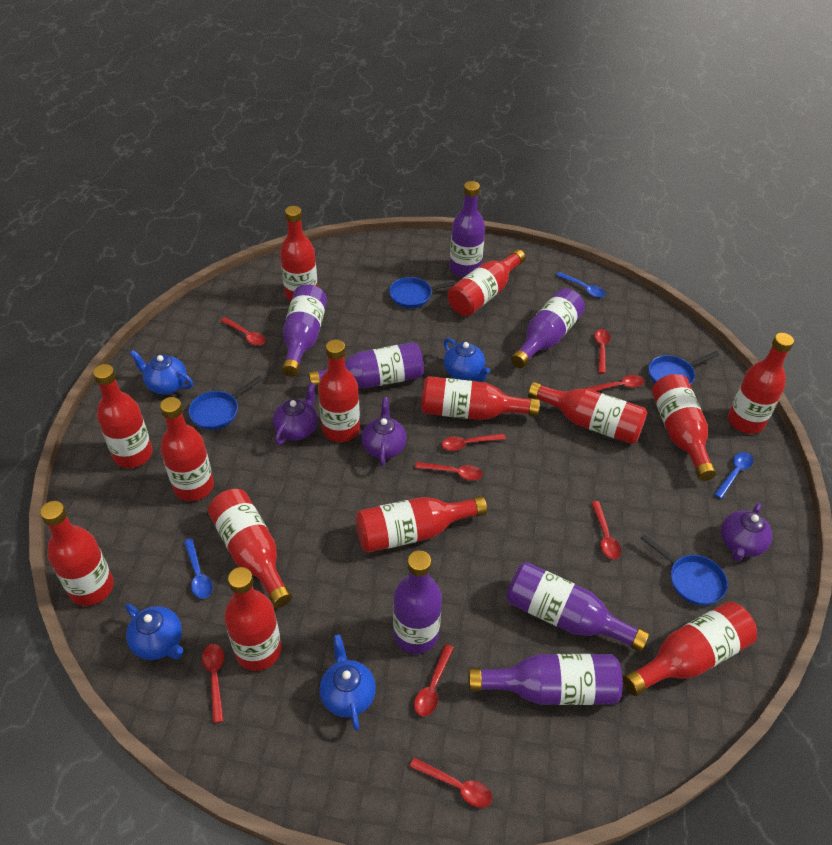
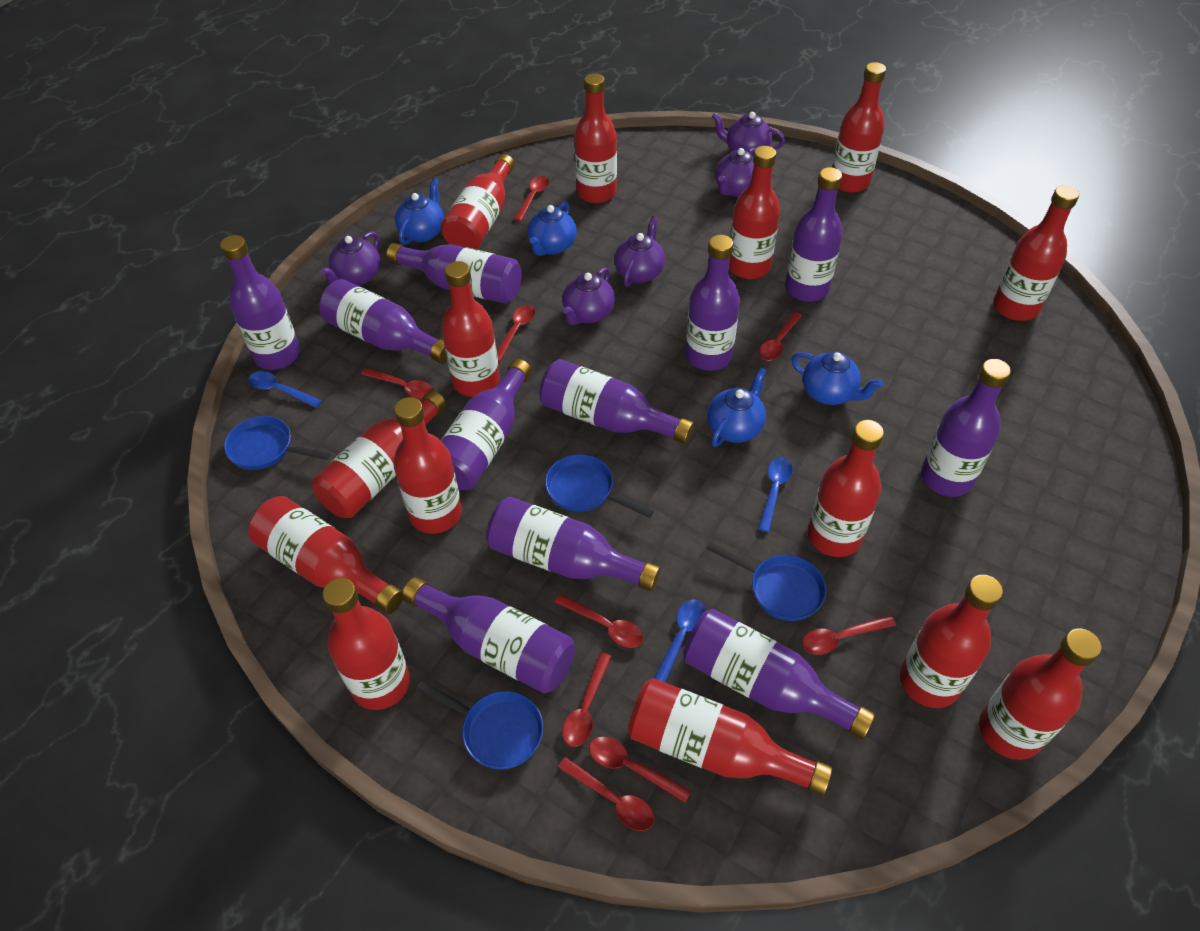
purple bottle: 7 -> 11
purple teapot: 3 -> 5

